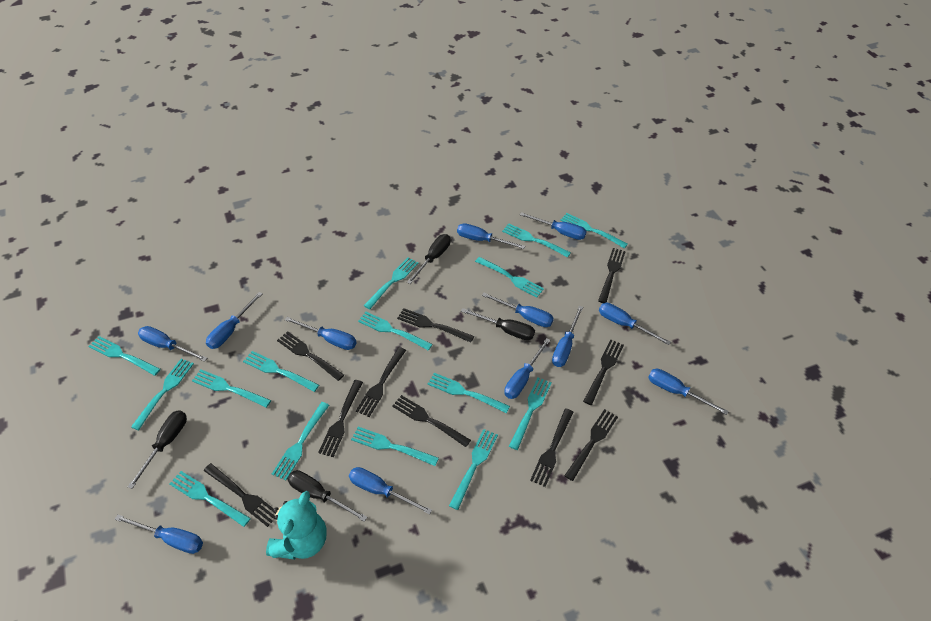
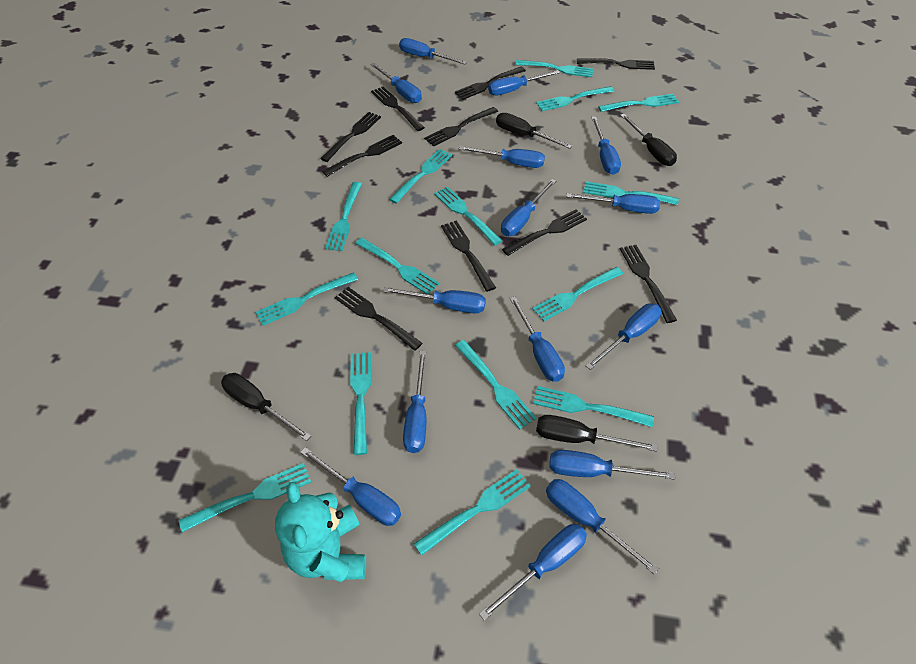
blue screwdriver: 12 -> 15

